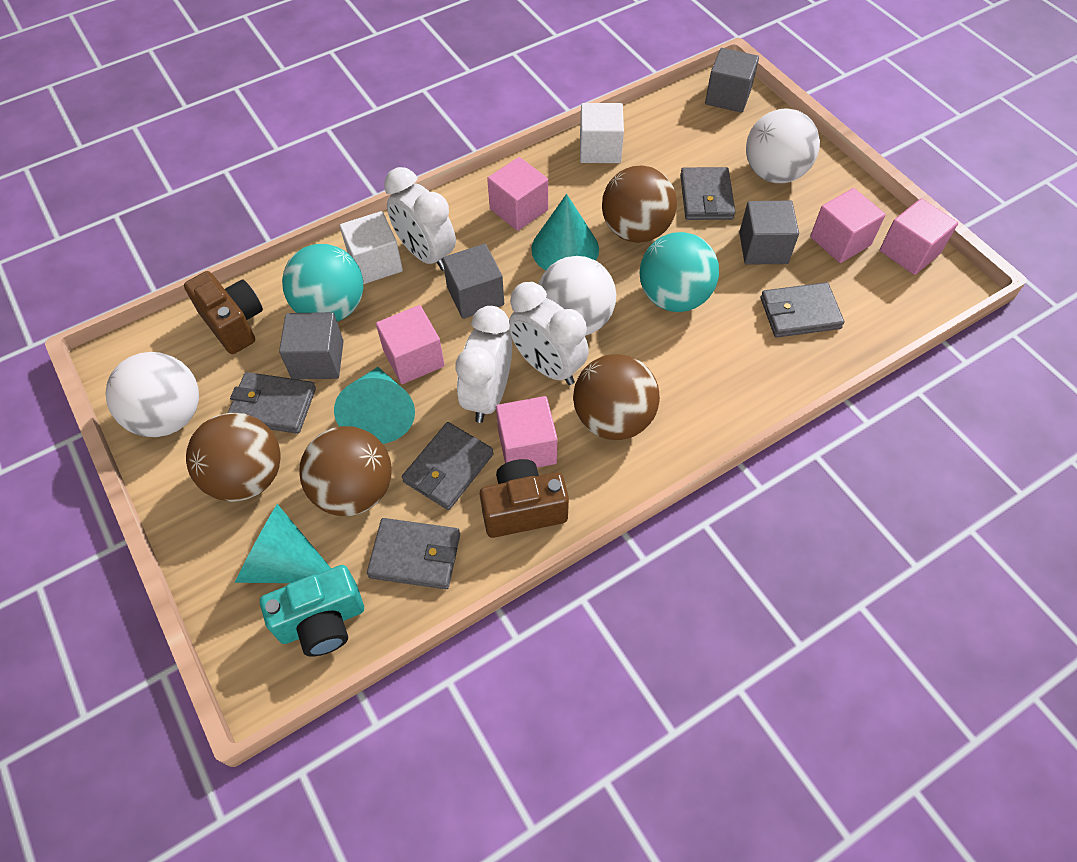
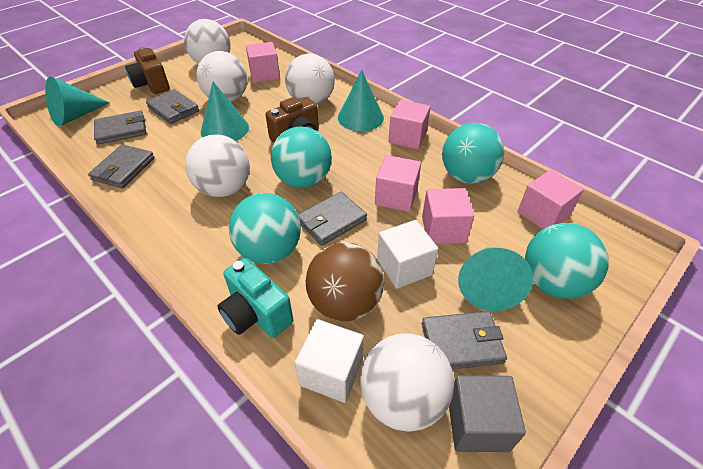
brown ball: 4 -> 1
grey cube: 4 -> 1
turquoise ball: 2 -> 4
turquoise cone: 3 -> 4
white ball: 3 -> 5
white clock: 3 -> 0

